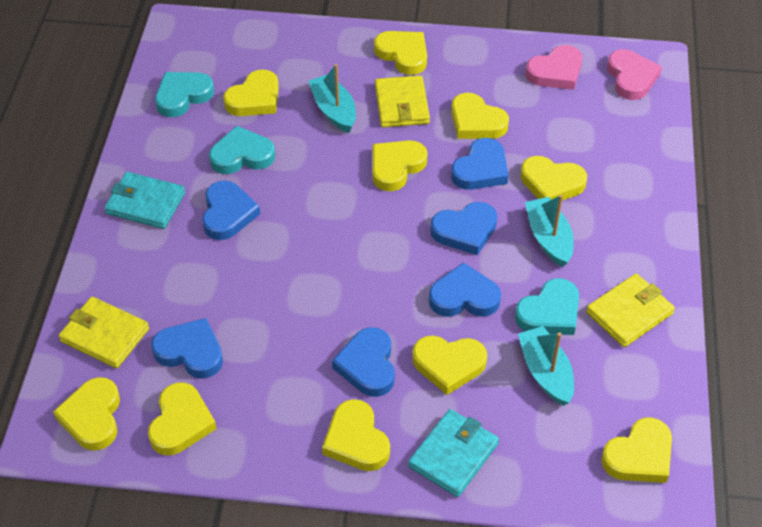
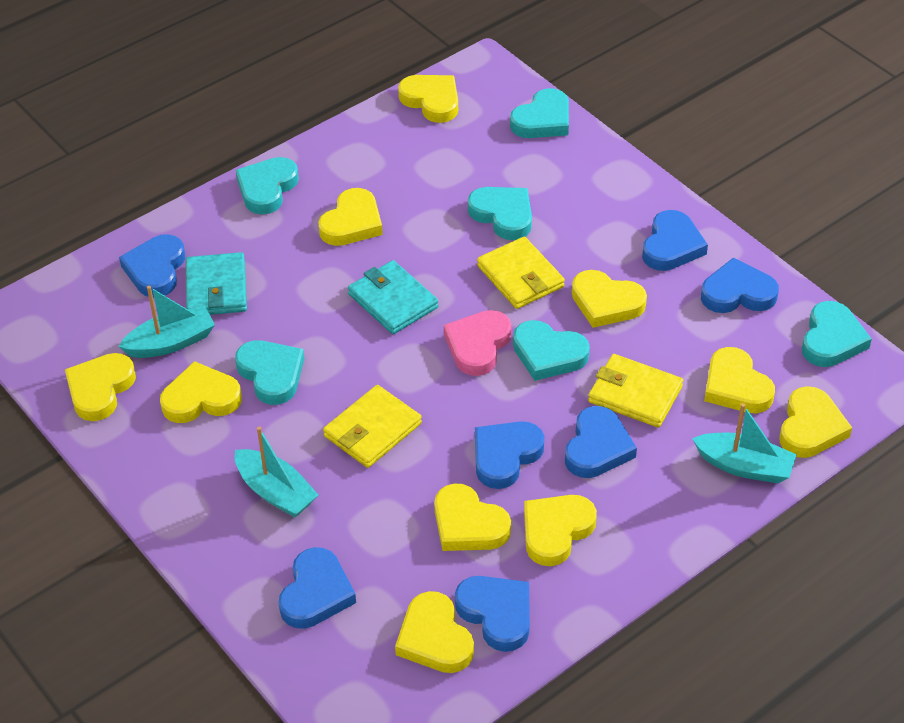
blue heart: 6 -> 7
pink heart: 2 -> 1
turquoise heart: 3 -> 6

